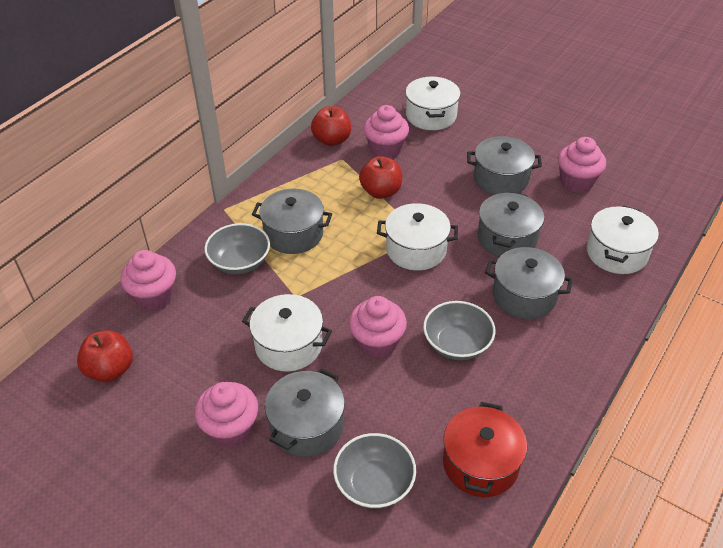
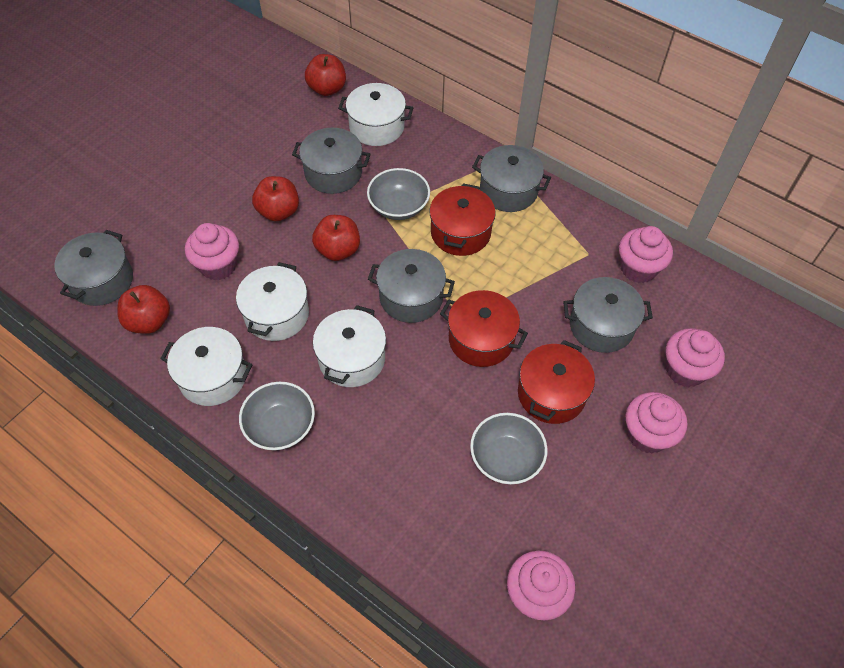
red apple: 3 -> 4
red pot: 1 -> 3

